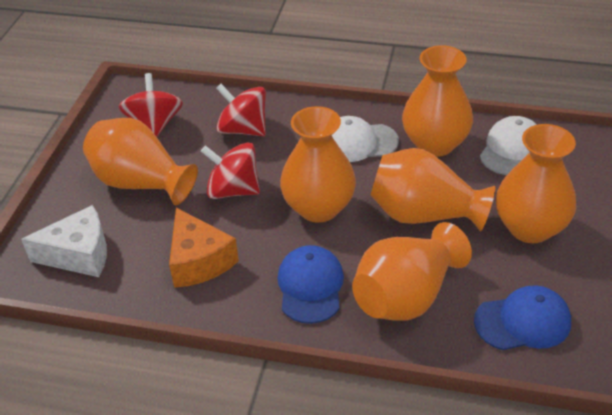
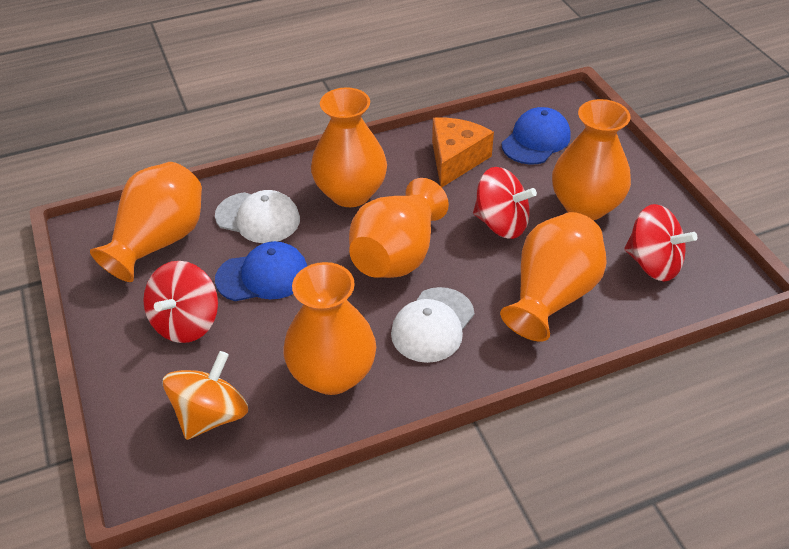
orange spinning top: 0 -> 1
white cheese: 1 -> 0

